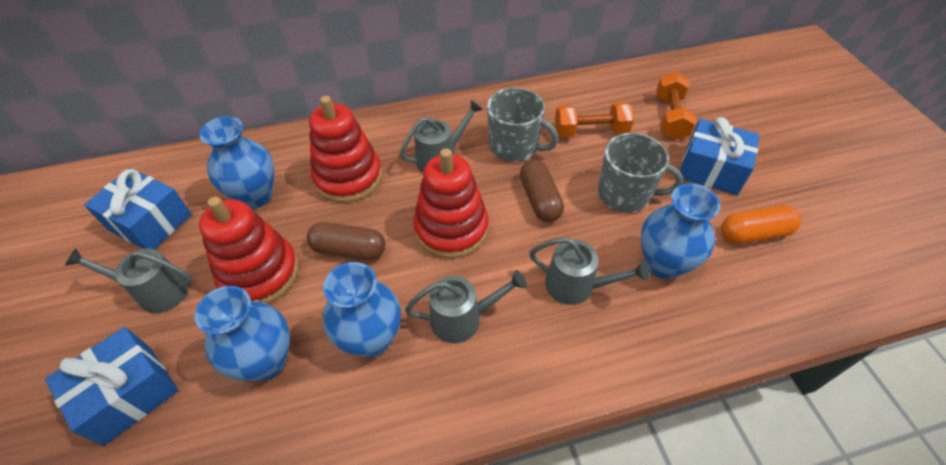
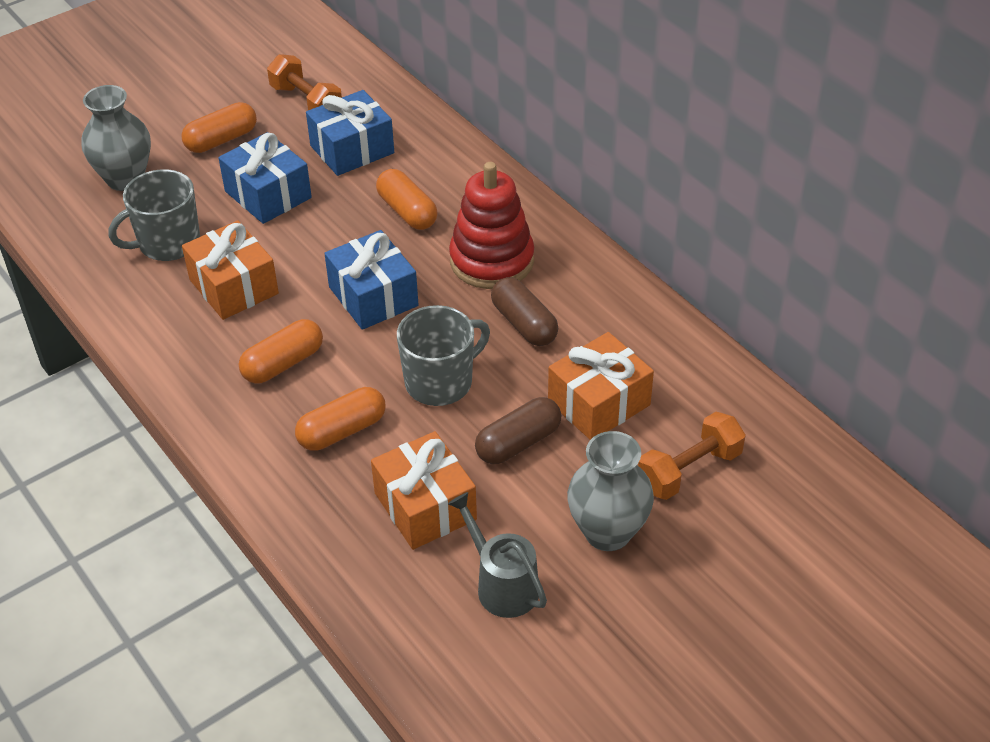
blue vase: 4 -> 0
grey vase: 0 -> 2
grey watering can: 4 -> 1
orange capsule: 1 -> 4
orange gift: 0 -> 3
red stacking toy: 3 -> 1

